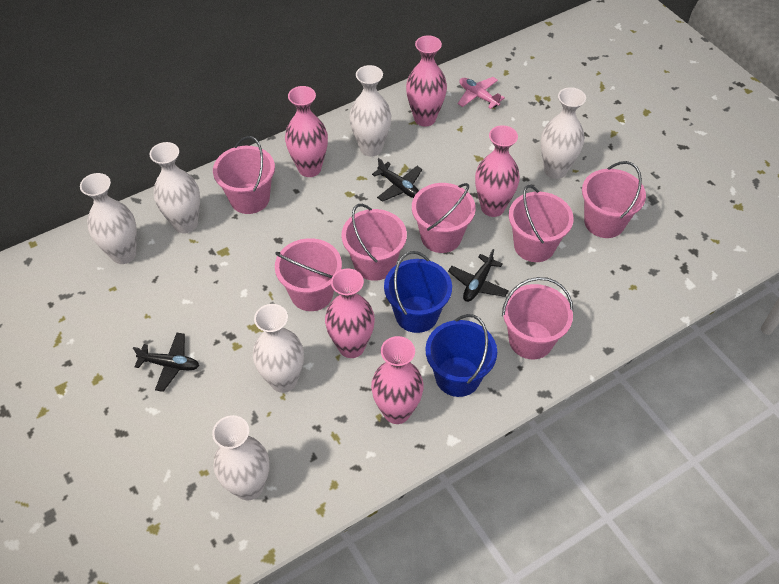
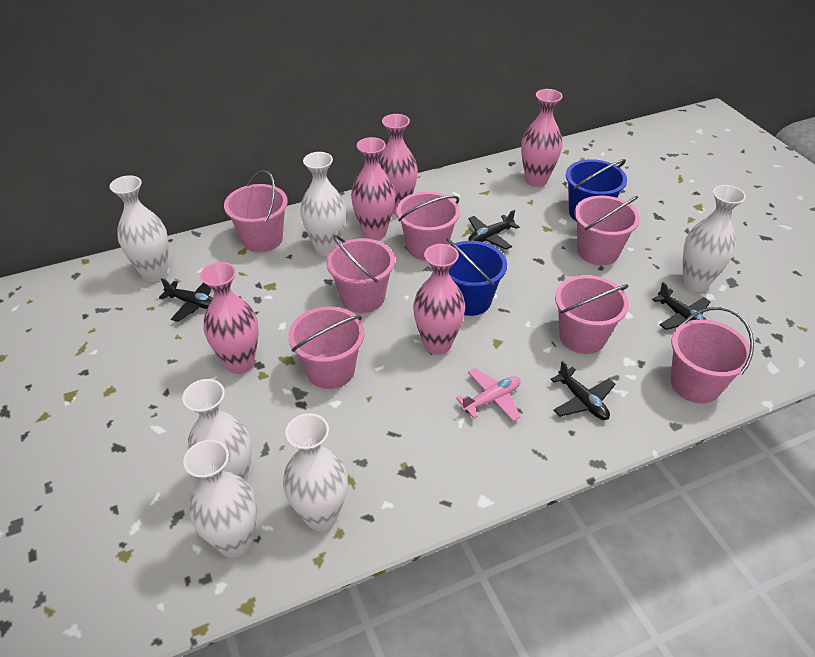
black plane: 3 -> 4

